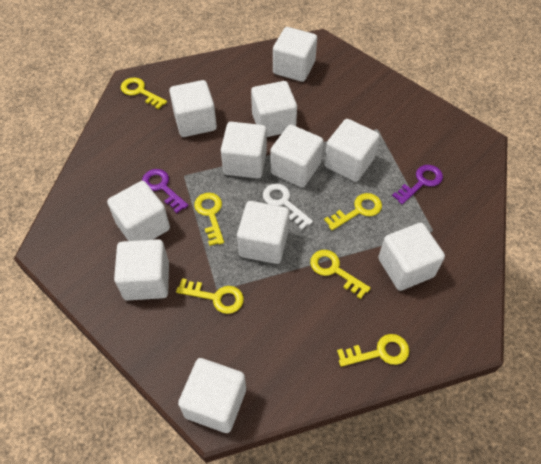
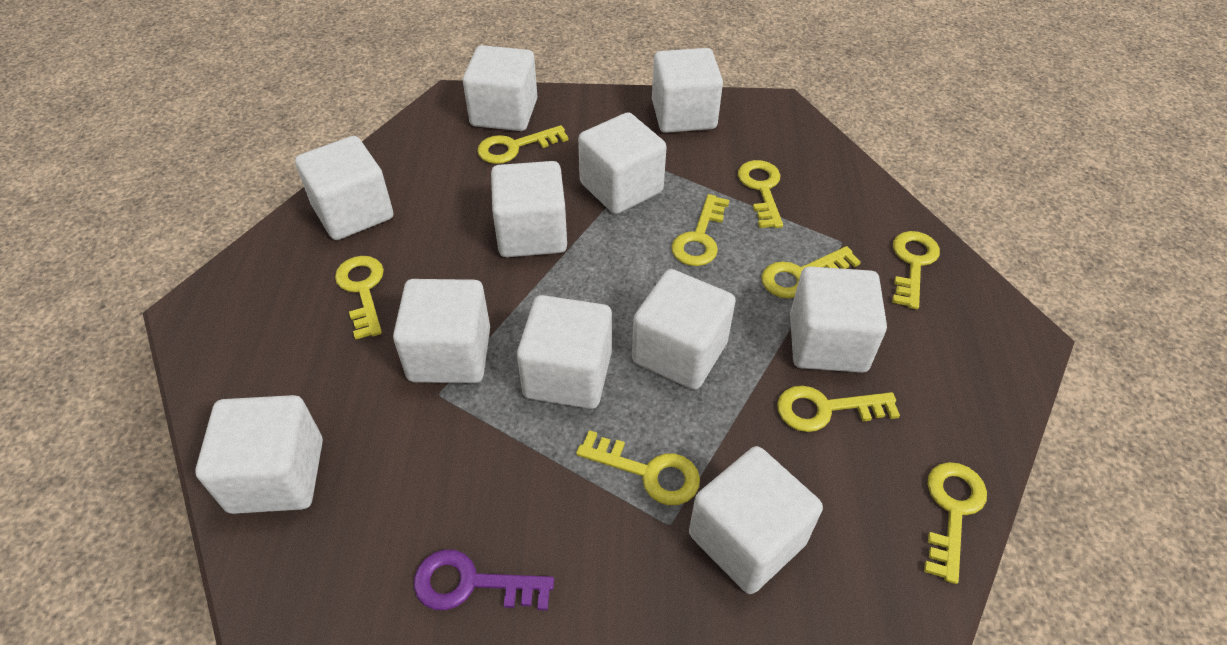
purple key: 2 -> 1
white key: 1 -> 0
yellow key: 6 -> 9

